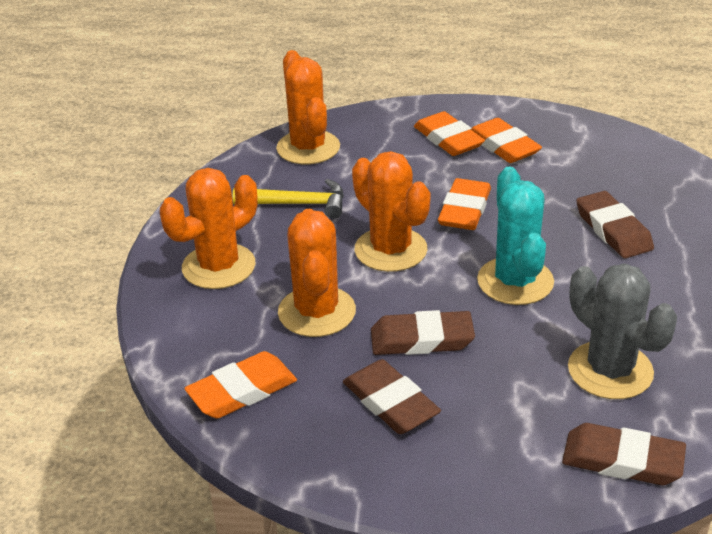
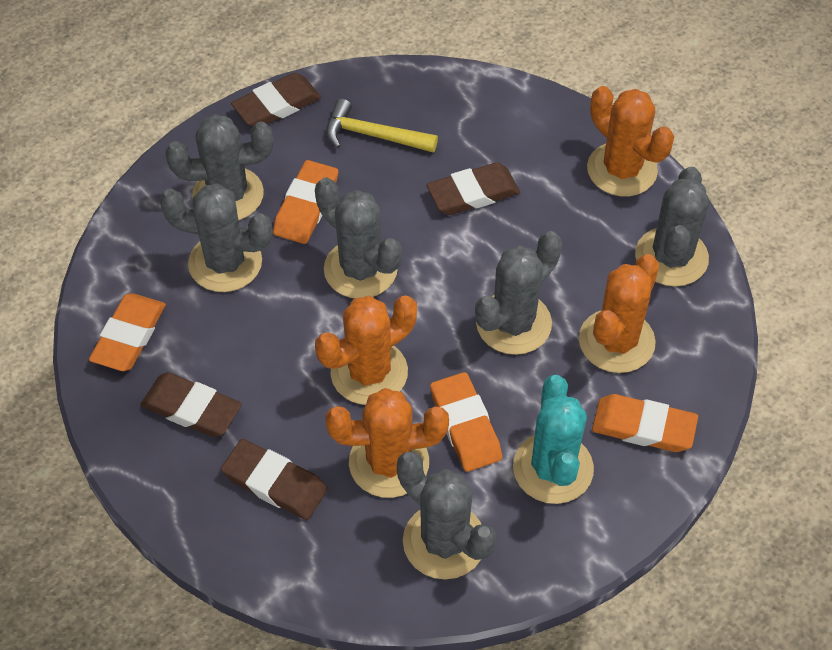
grey cactus: 1 -> 6

